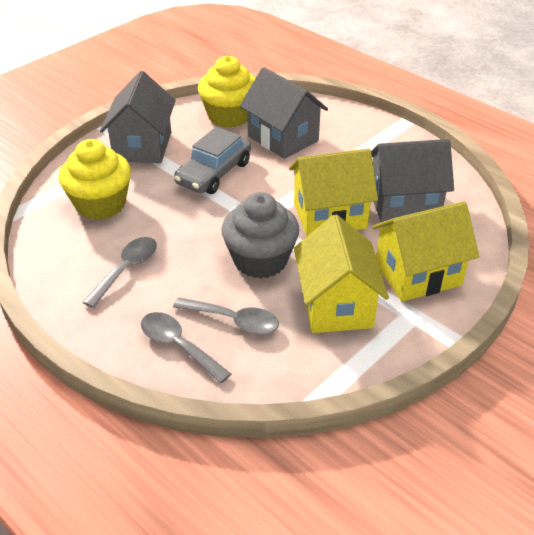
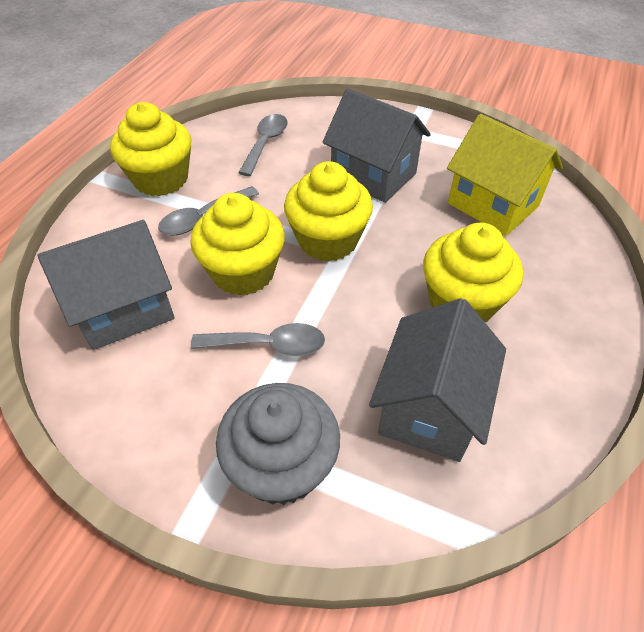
grey car: 1 -> 0
yellow cupcake: 2 -> 4
yellow house: 3 -> 1

